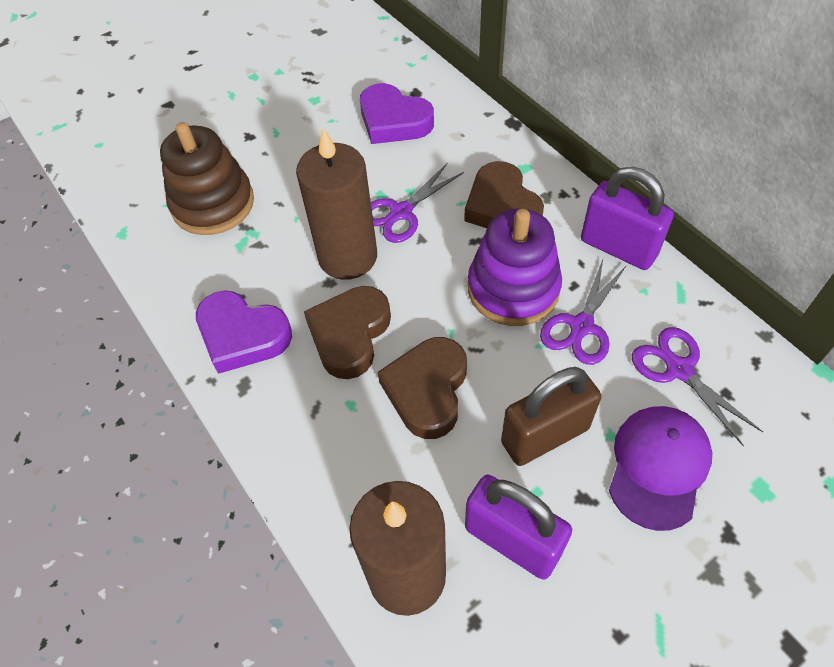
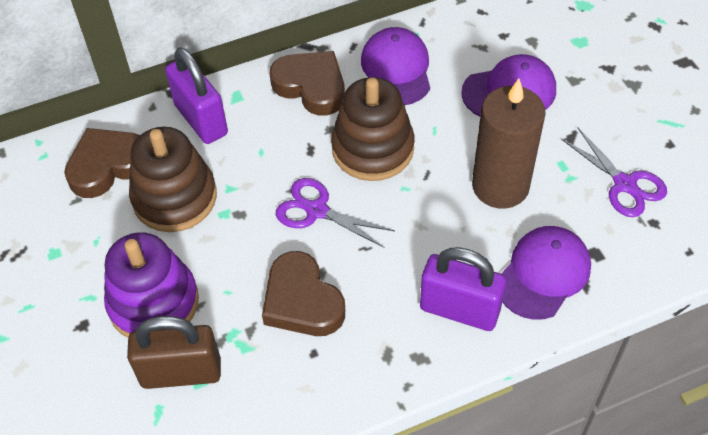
brown candle: 2 -> 1
brown stacking toy: 1 -> 2
purple cap: 1 -> 3
purple heart: 2 -> 0
purple scissors: 3 -> 2

